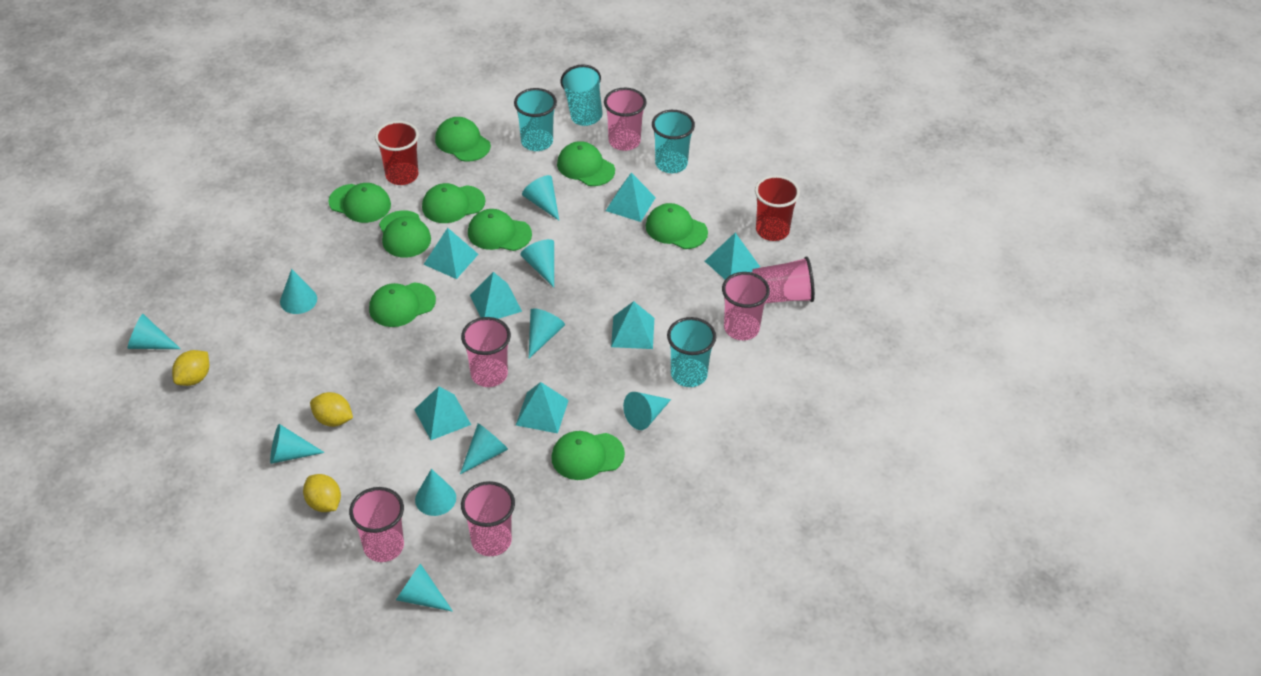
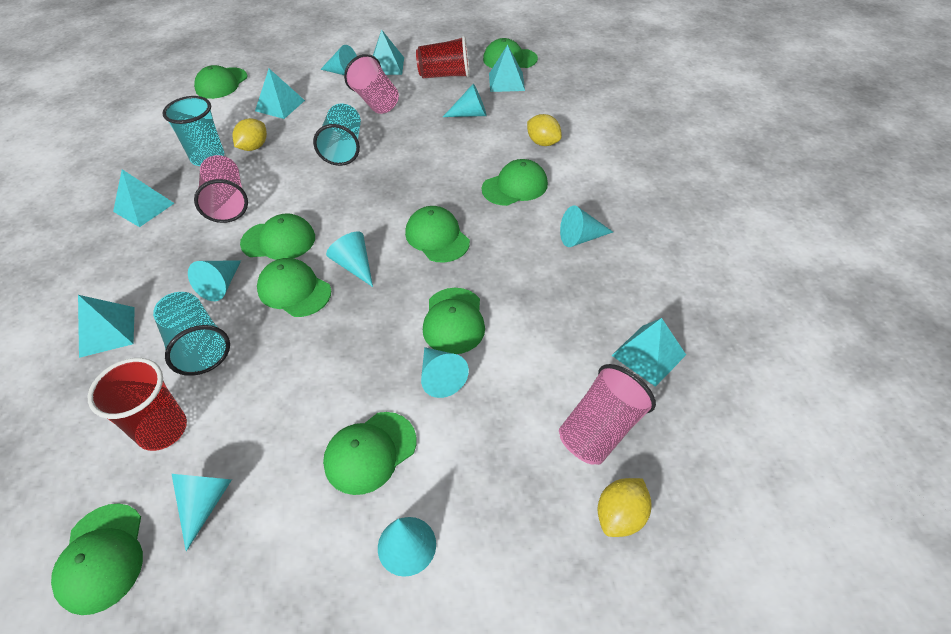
pink cup: 6 -> 3
turquoise cone: 10 -> 8
turquoise cup: 4 -> 3
turquoise pyramid: 7 -> 6

